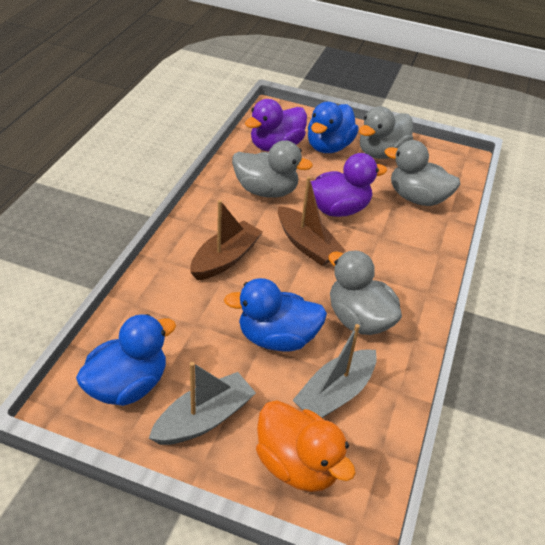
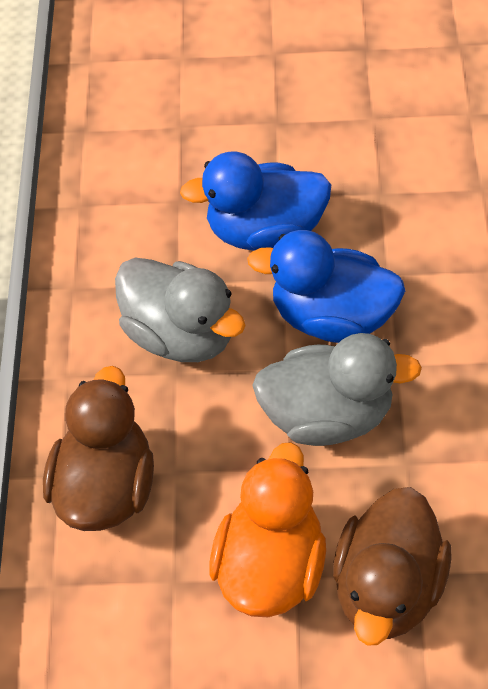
blue duck: 3 -> 2
brown boat: 2 -> 0
brown duck: 0 -> 2
grey boat: 2 -> 0
grey duck: 4 -> 2
purple duck: 2 -> 0

